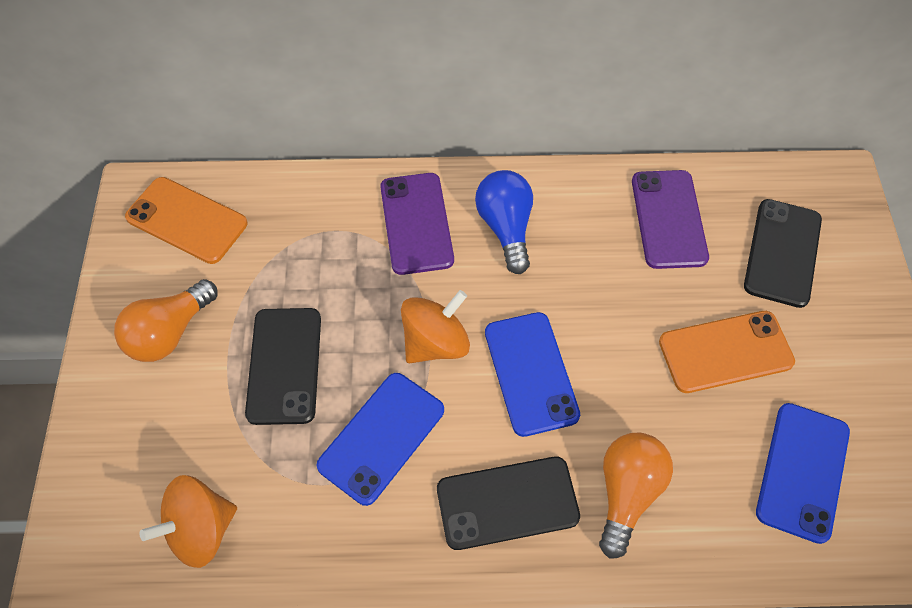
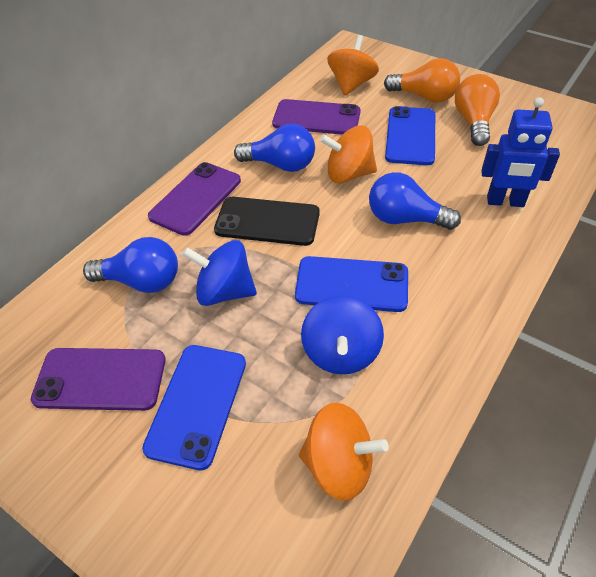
black phone: 3 -> 1
blue light bulb: 1 -> 3
blue robot: 0 -> 1
blue spinning top: 0 -> 2
orange phone: 2 -> 0
orange spinning top: 2 -> 3
purple phone: 2 -> 3

